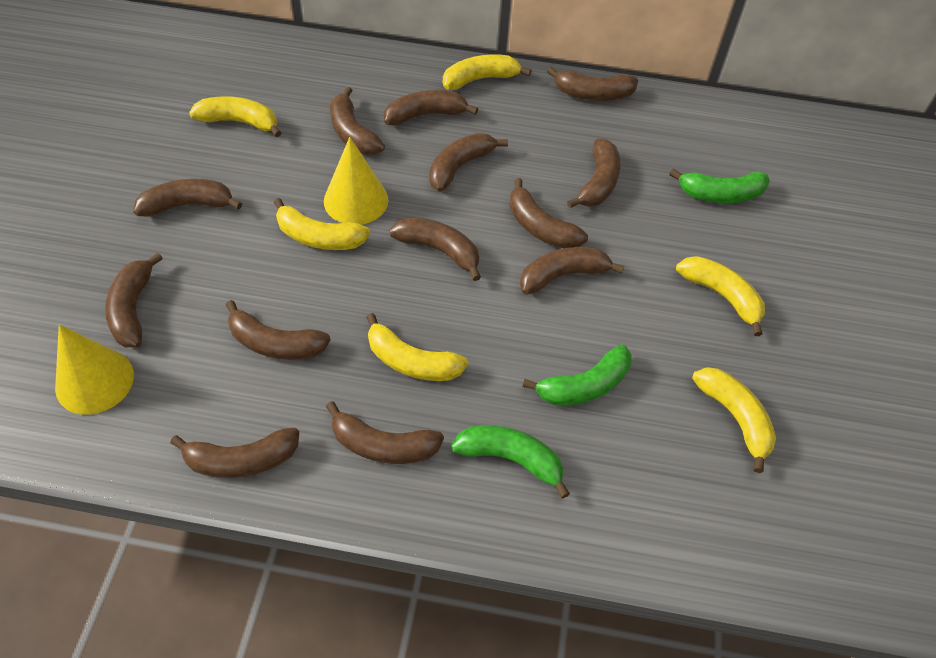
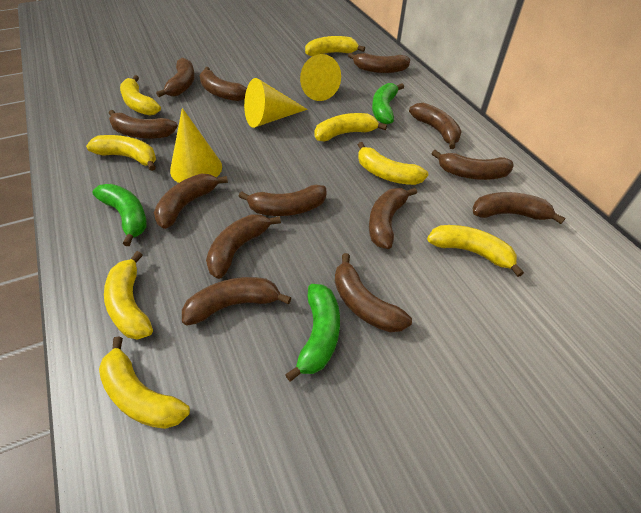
yellow banana: 6 -> 8
yellow cone: 2 -> 3

